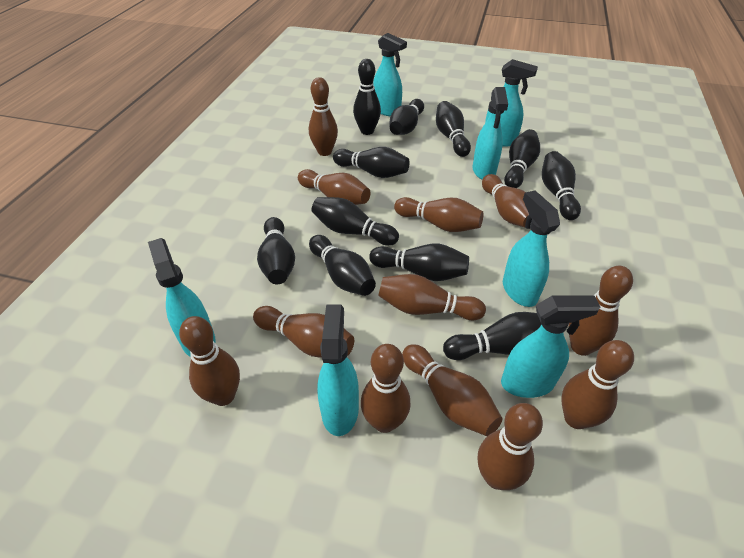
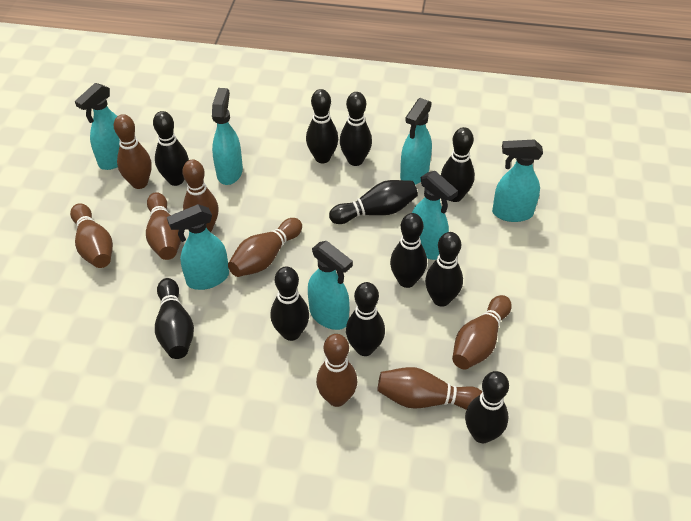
brown bowling pin: 12 -> 8

